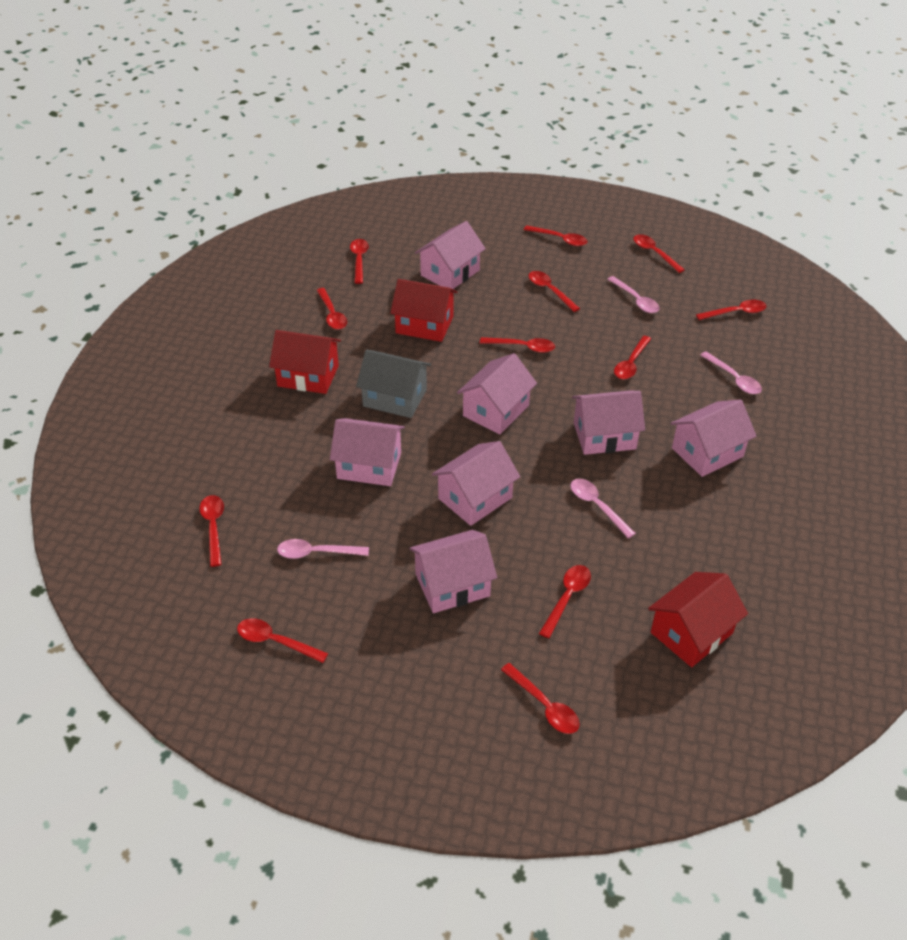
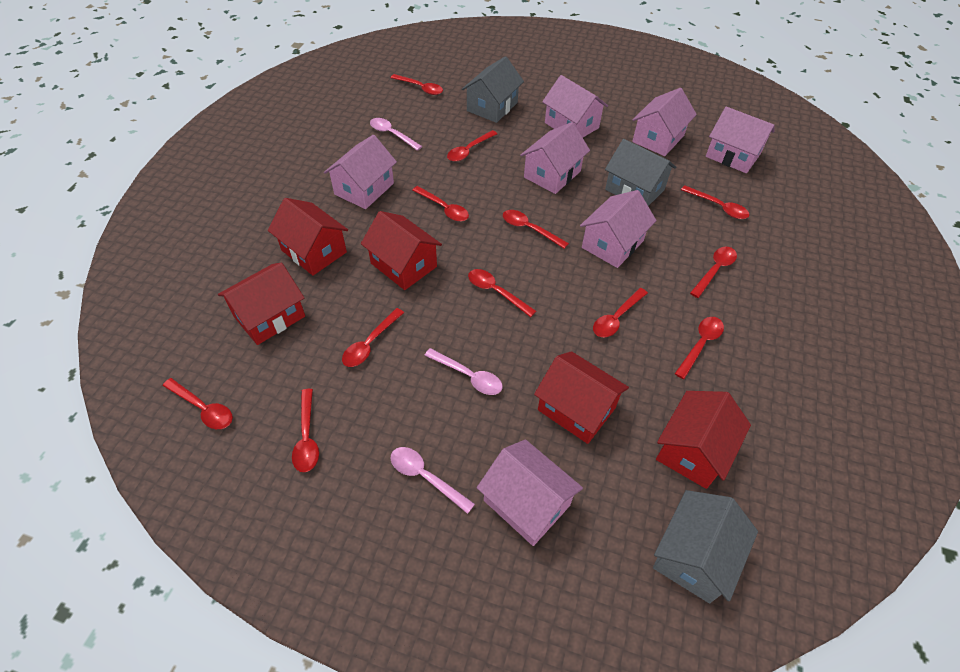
grey house: 1 -> 3
pink spoon: 4 -> 3
red house: 3 -> 5

